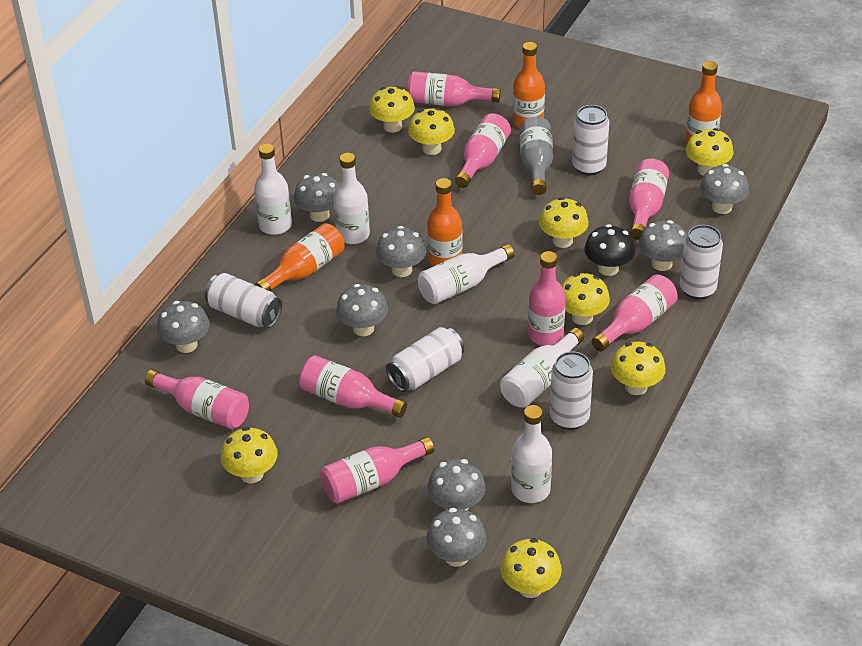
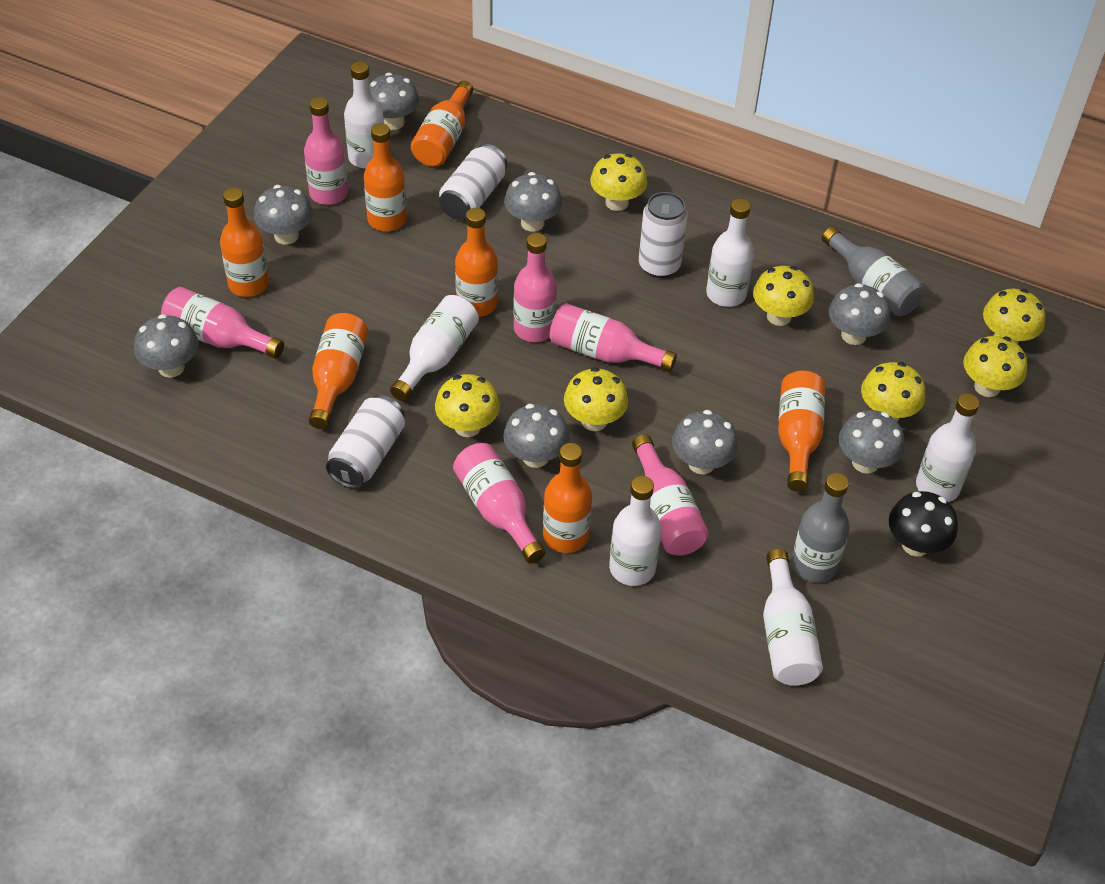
grey bottle: 1 -> 2
orange bottle: 4 -> 7
pink bottle: 8 -> 6
white bottle: 5 -> 6
white can: 5 -> 3
yellow mushroom: 8 -> 7

